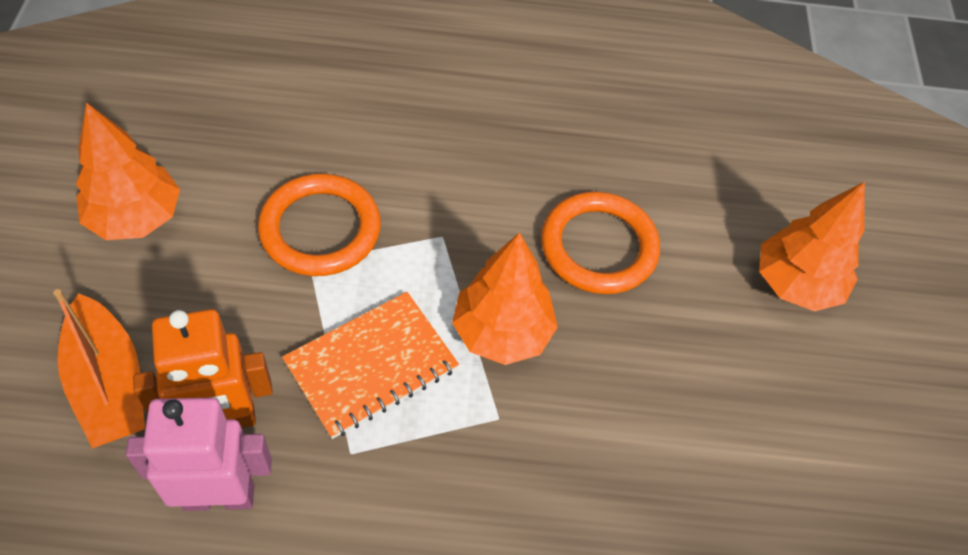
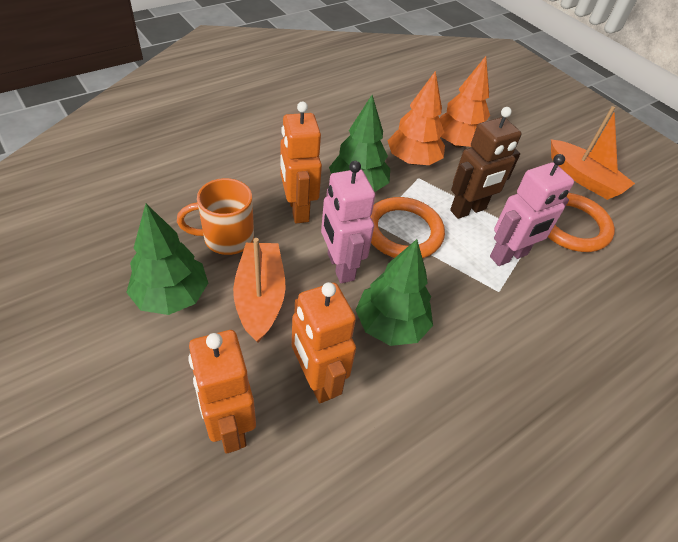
brown robot: 0 -> 1
green tree: 0 -> 3
orange boat: 1 -> 2
orange mug: 0 -> 1
orange notebook: 1 -> 0
orange robot: 1 -> 3
orange tree: 3 -> 2
pink robot: 1 -> 2

